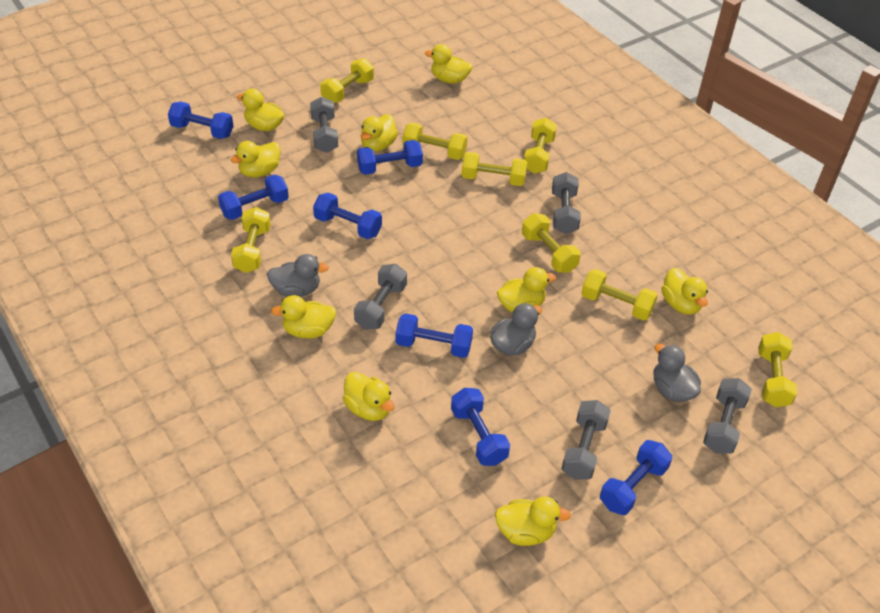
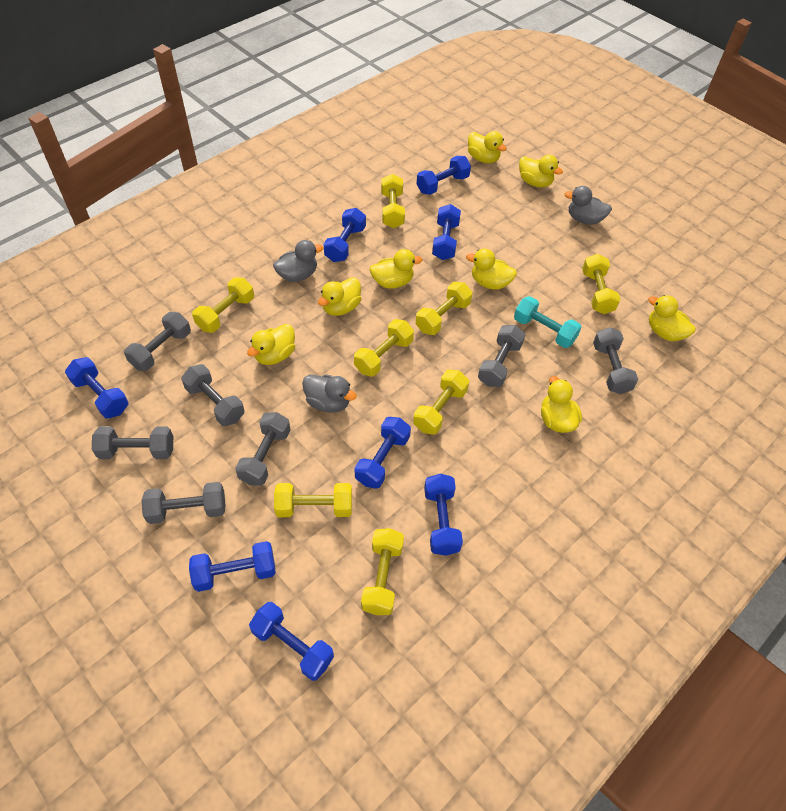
blue dumbbell: 7 -> 8
grey dumbbell: 5 -> 7
turquoise dumbbell: 0 -> 1
yellow duck: 9 -> 8

